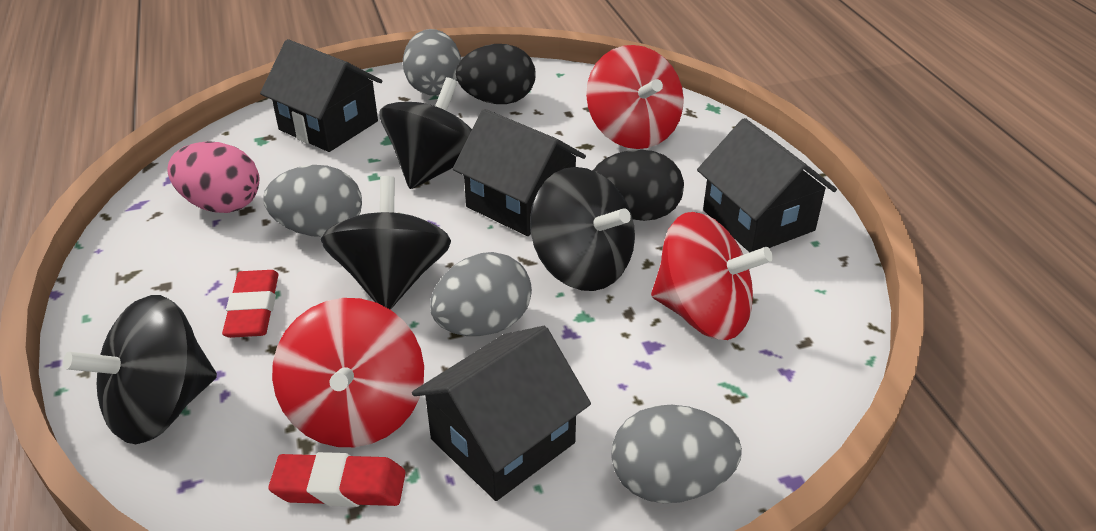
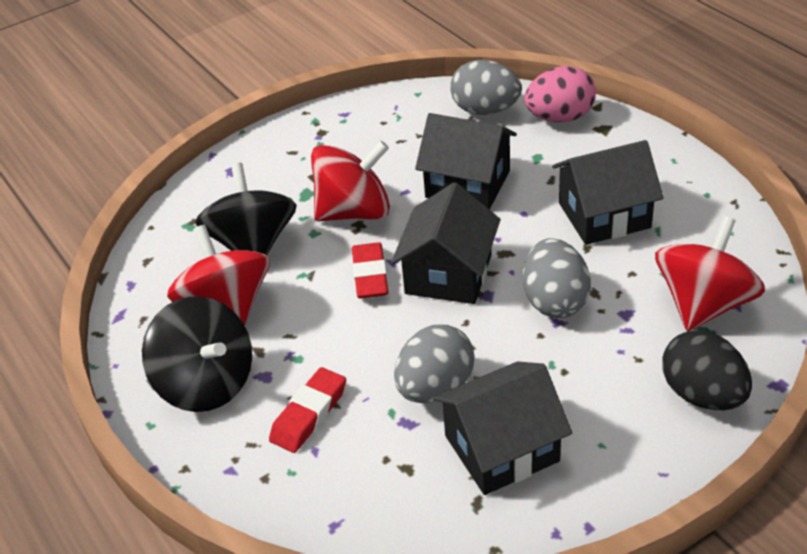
black egg: 2 -> 1
black spinning top: 4 -> 2
grey egg: 4 -> 3

